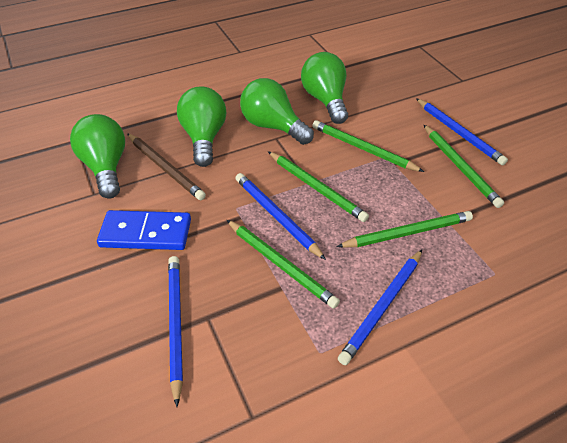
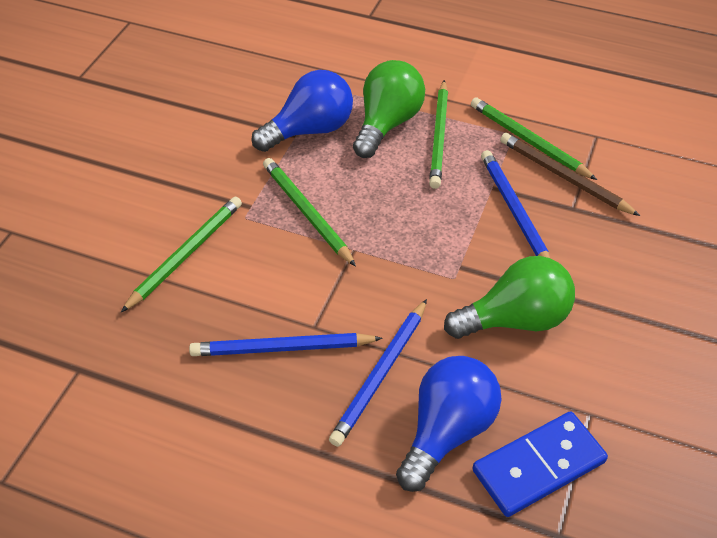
blue light bulb: 0 -> 2
blue pencil: 4 -> 3
green light bulb: 4 -> 2
green pencil: 5 -> 4

